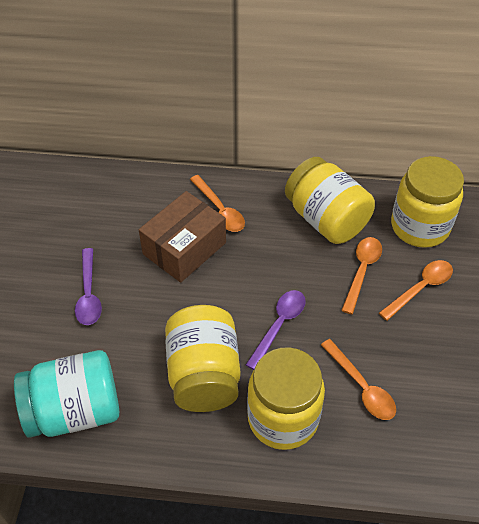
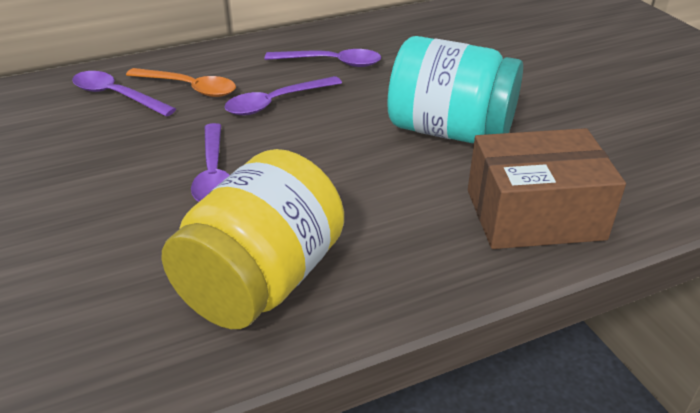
orange spoon: 4 -> 1
purple spoon: 2 -> 4
yellow jar: 4 -> 1

